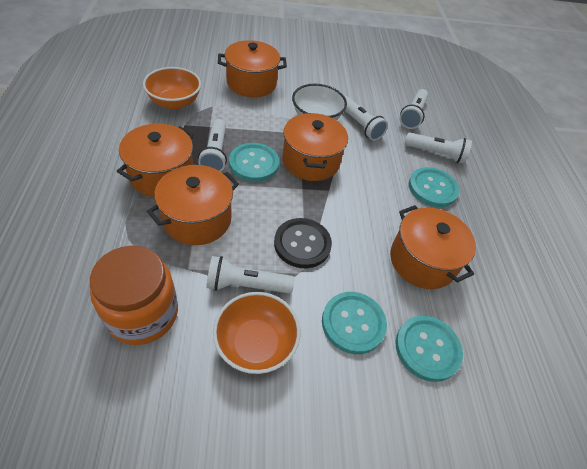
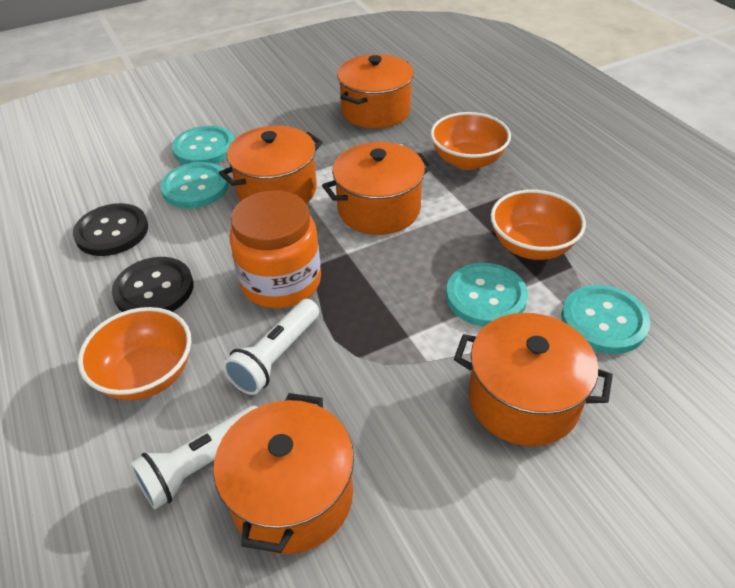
black button: 1 -> 2
orange bowl: 2 -> 3
white bowl: 1 -> 0
white flashlight: 5 -> 2

